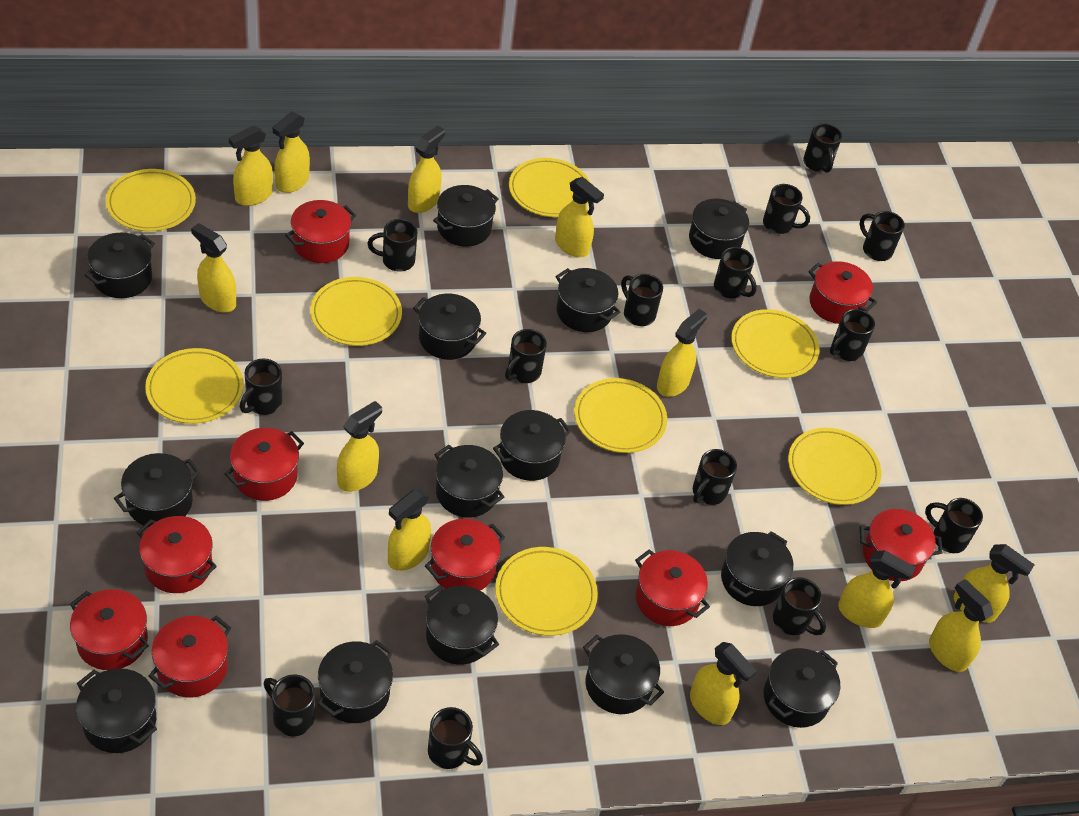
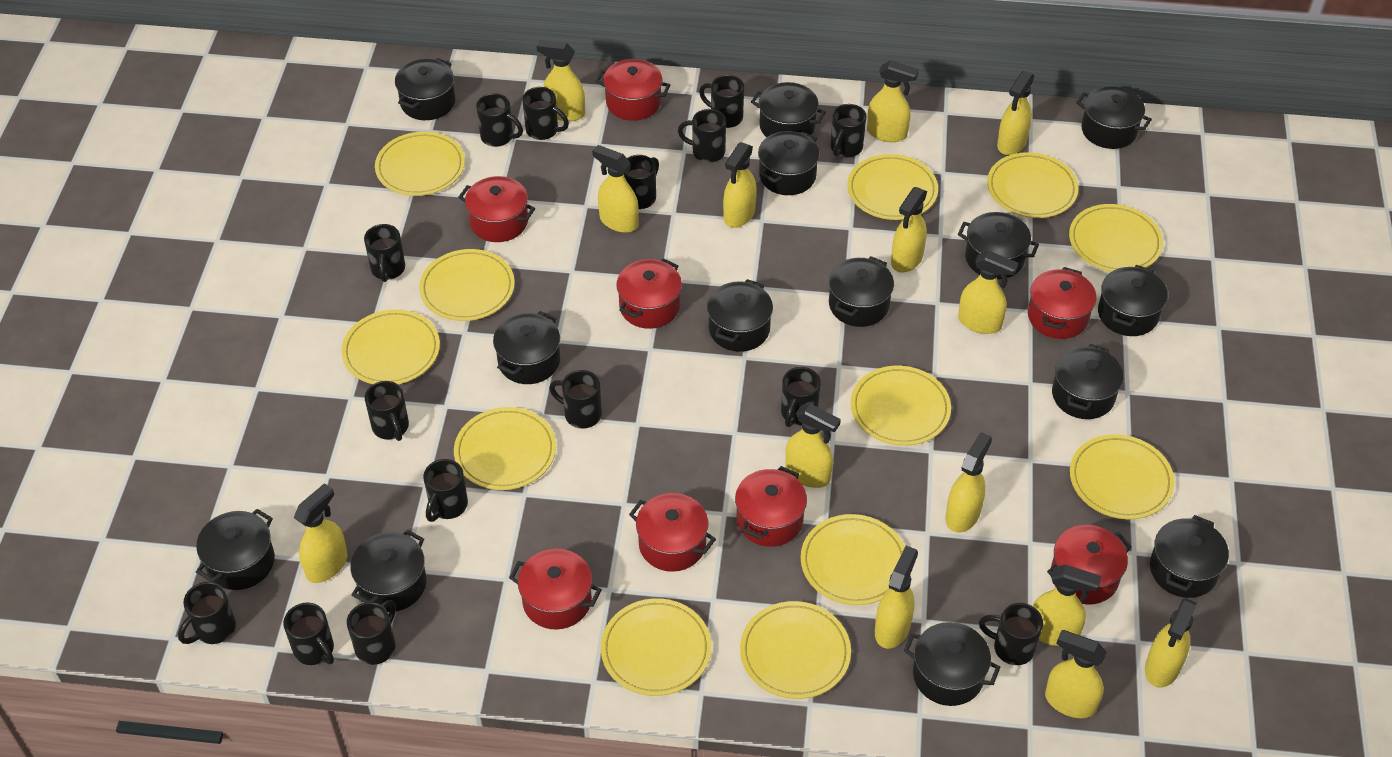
black mug: 14 -> 15
red pot: 9 -> 8
yellow plate: 8 -> 12
yellow spray bottle: 12 -> 14

